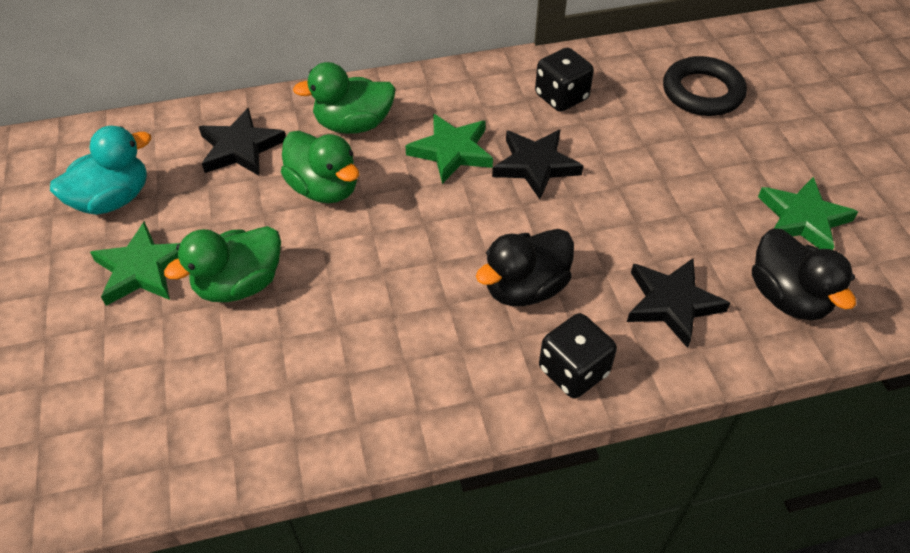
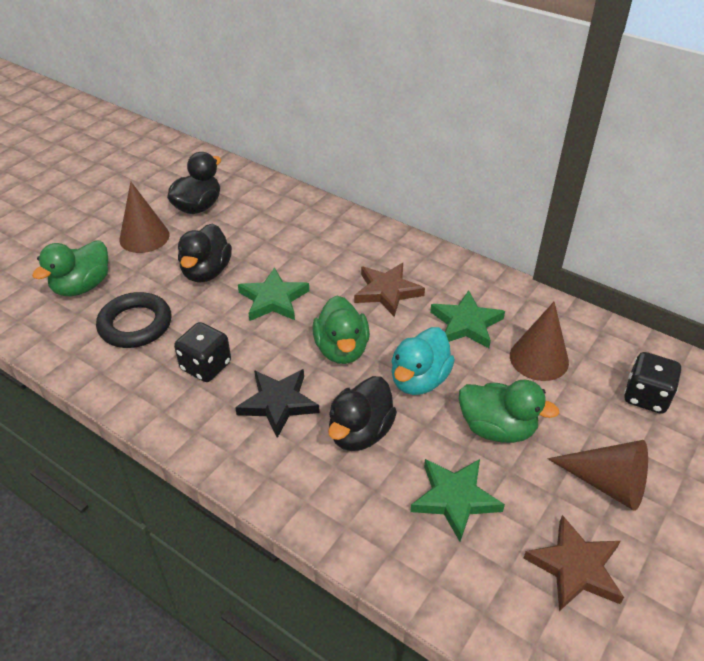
black duck: 2 -> 3
black star: 3 -> 1
brown cone: 0 -> 3
brown star: 0 -> 2

